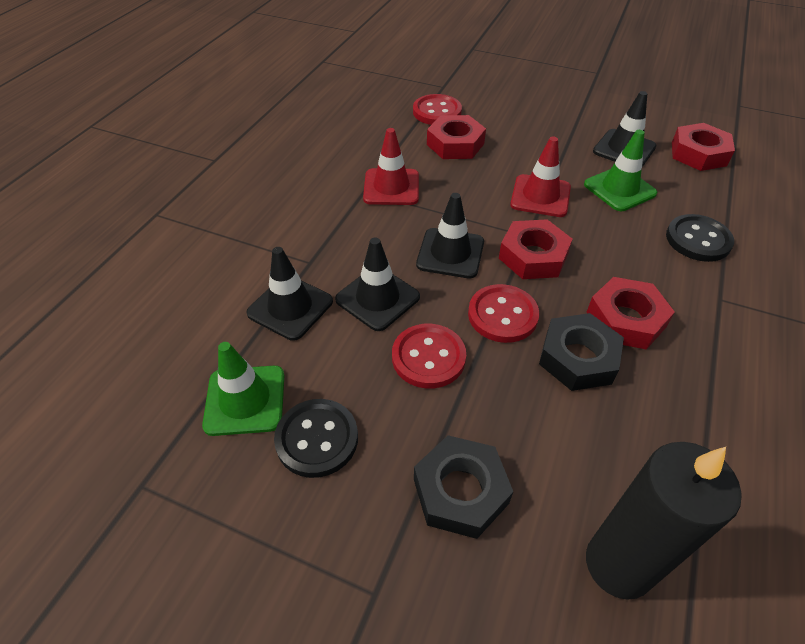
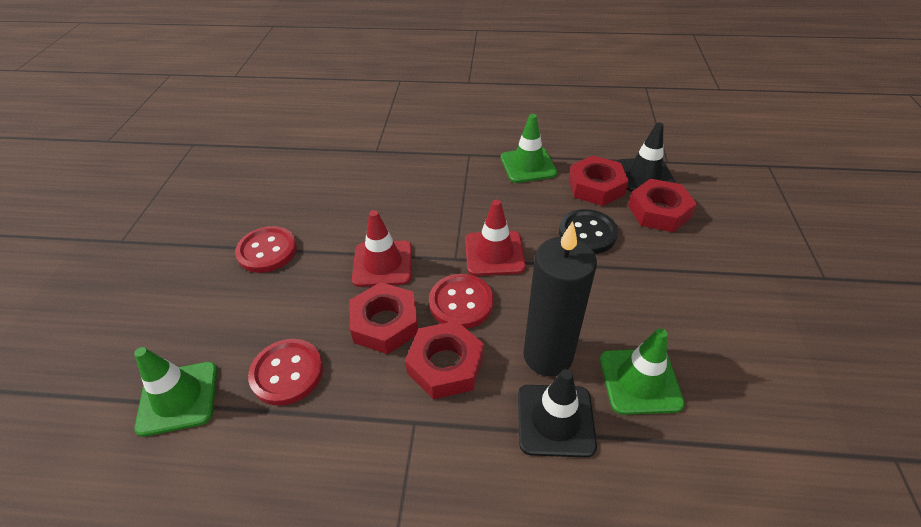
black button: 2 -> 1
black nut: 2 -> 0
black traffic cone: 4 -> 2
green traffic cone: 2 -> 3

